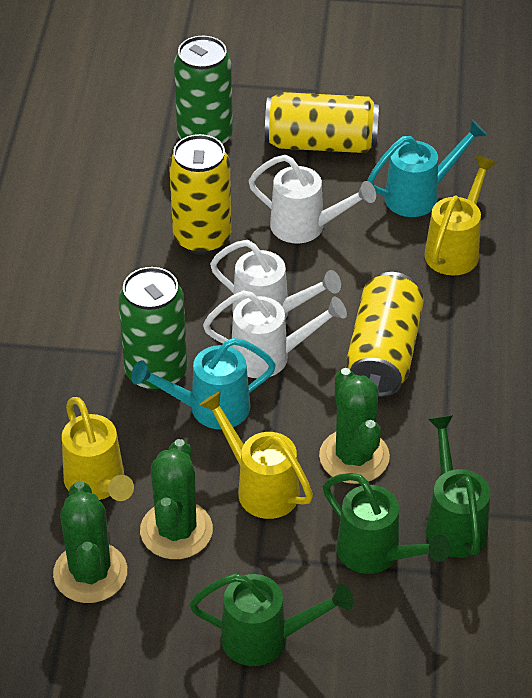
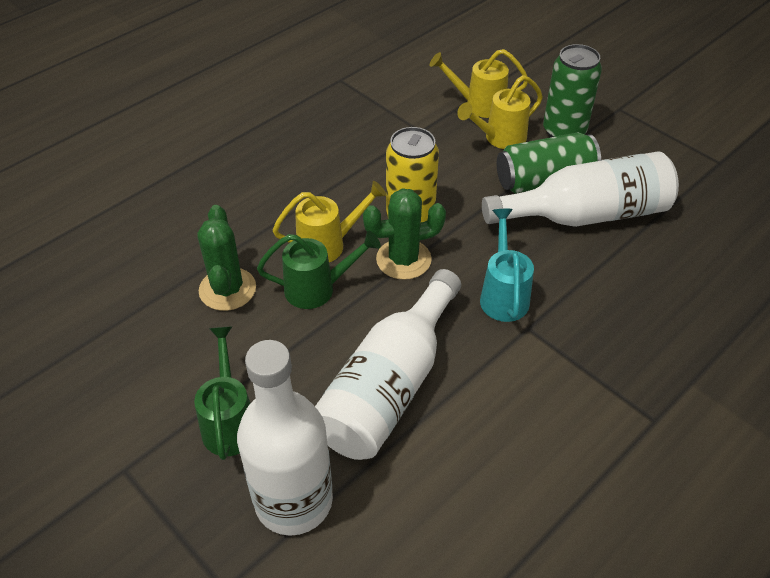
green cactus: 3 -> 2
green watering can: 3 -> 2
turquoise watering can: 2 -> 1
white bottle: 0 -> 3
white watering can: 3 -> 0
yellow can: 3 -> 1

